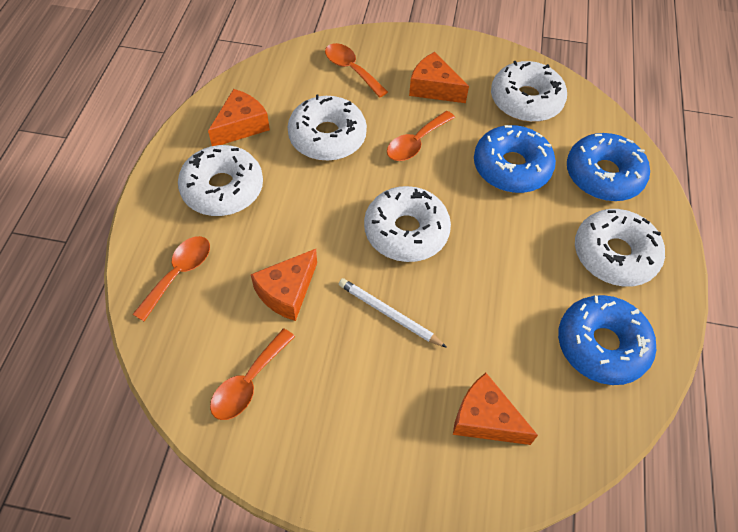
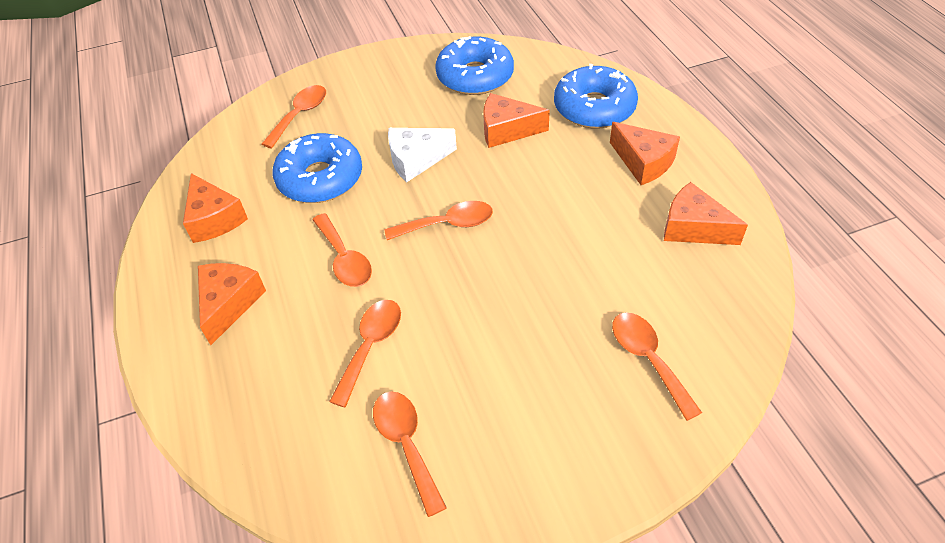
orange cheese: 4 -> 5
orange spoon: 4 -> 6
white cheese: 0 -> 1
white donut: 5 -> 0
white pencil: 1 -> 0

